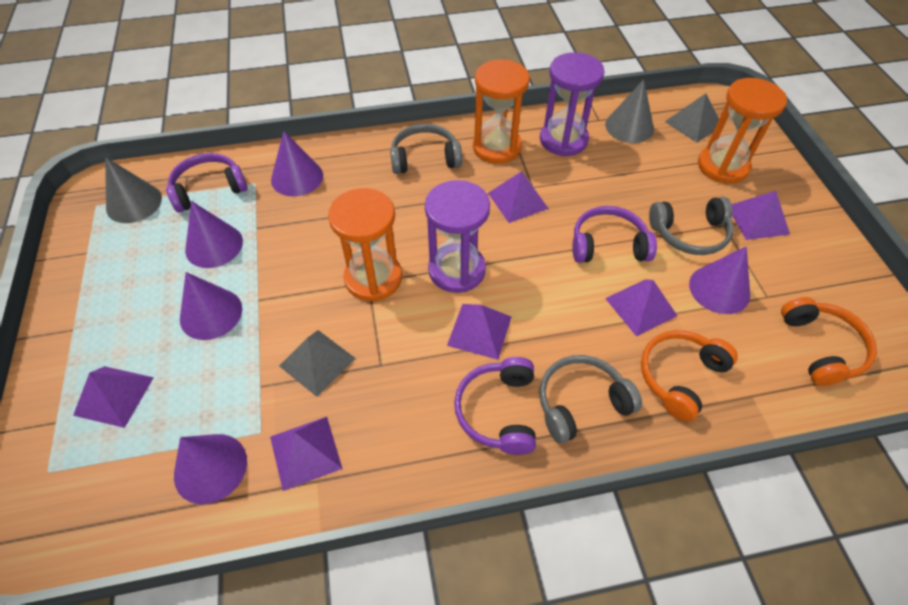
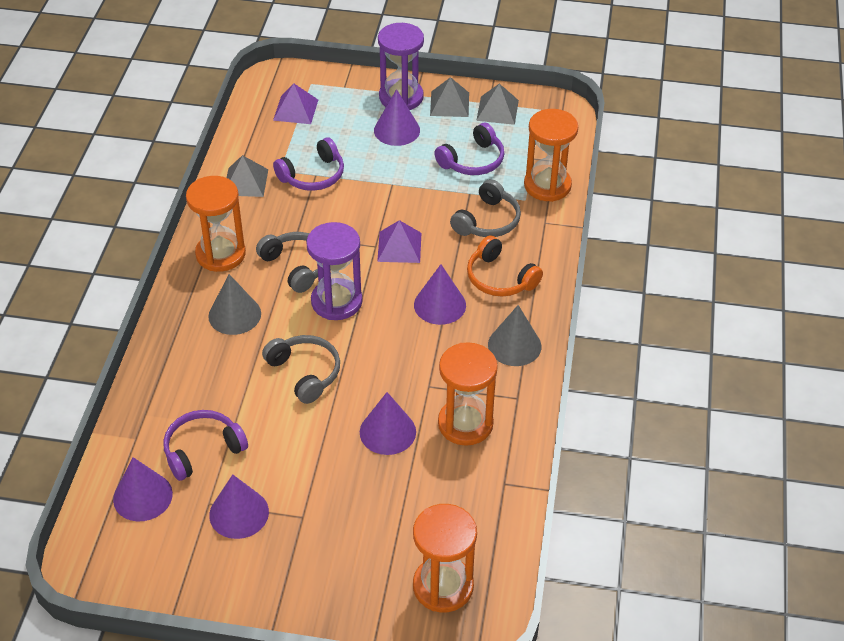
grey pyramid: 2 -> 3
orange headphones: 2 -> 1
orange hourglass: 3 -> 4
purple pyramid: 6 -> 2

